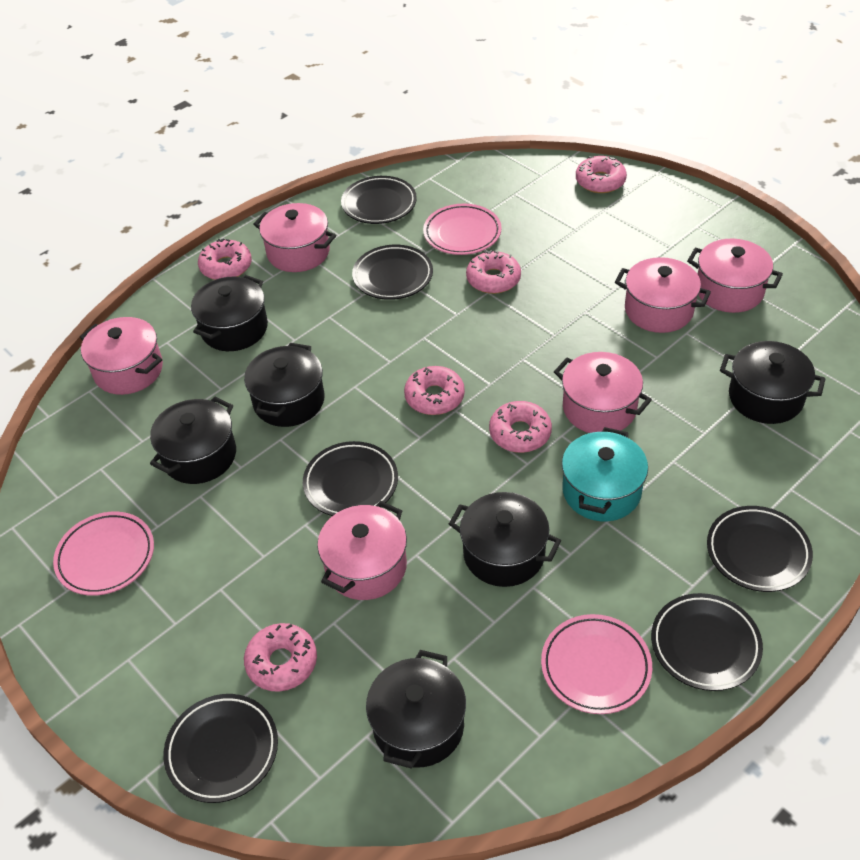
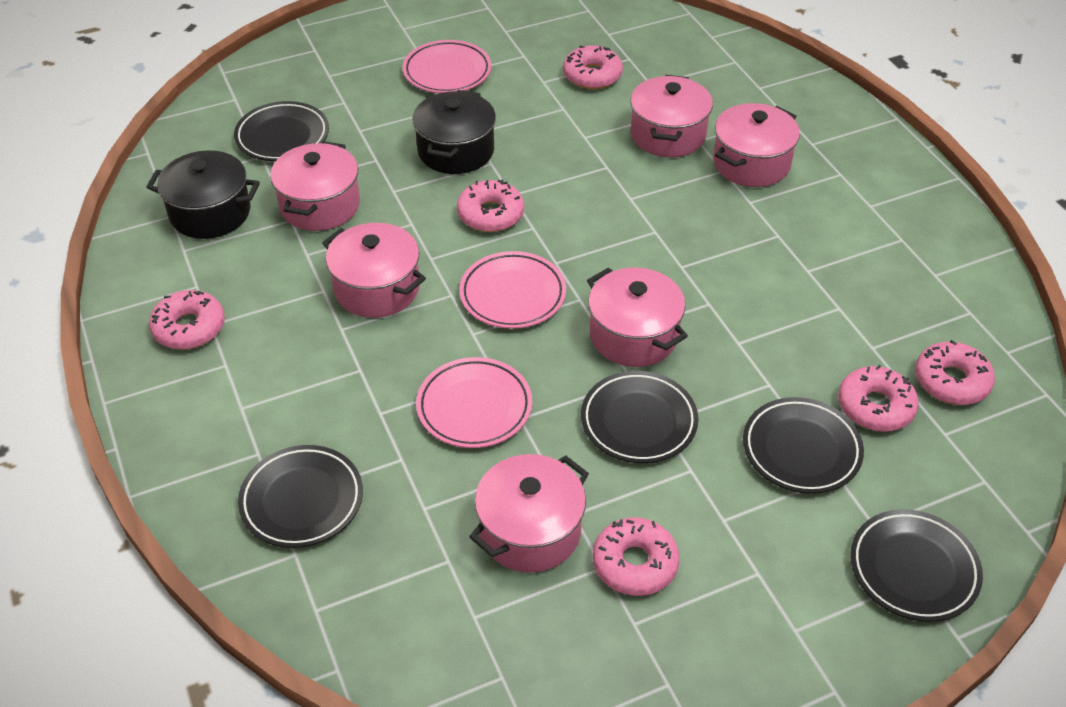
black plate: 6 -> 5
black pot: 6 -> 2
turquoise pot: 1 -> 0

